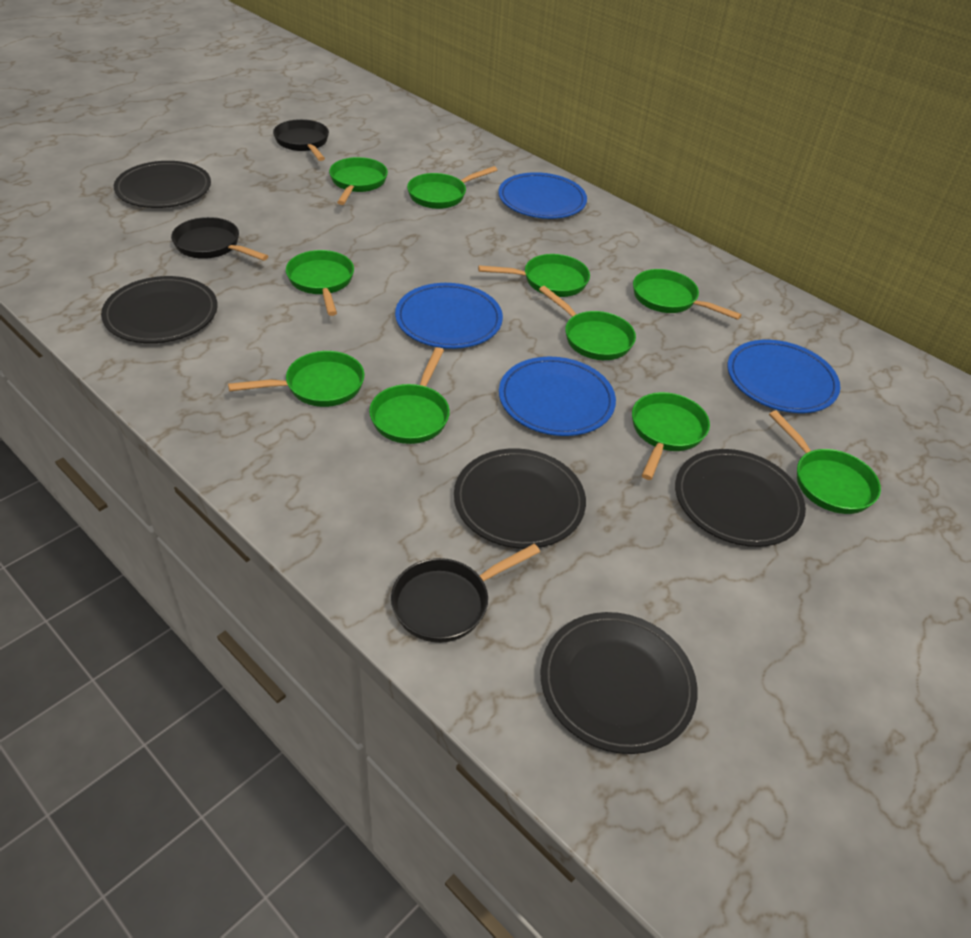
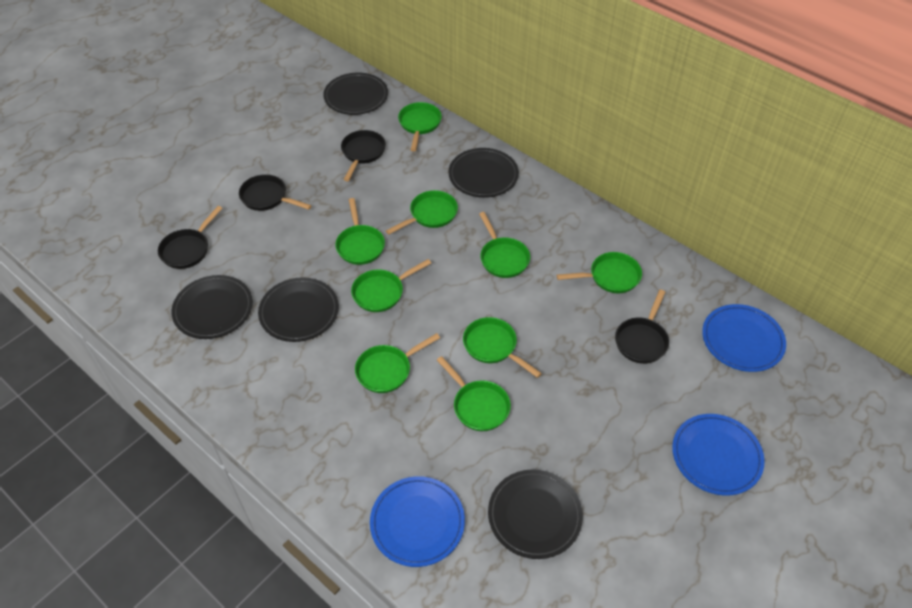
black pan: 3 -> 4
blue plate: 4 -> 3
green pan: 10 -> 9

